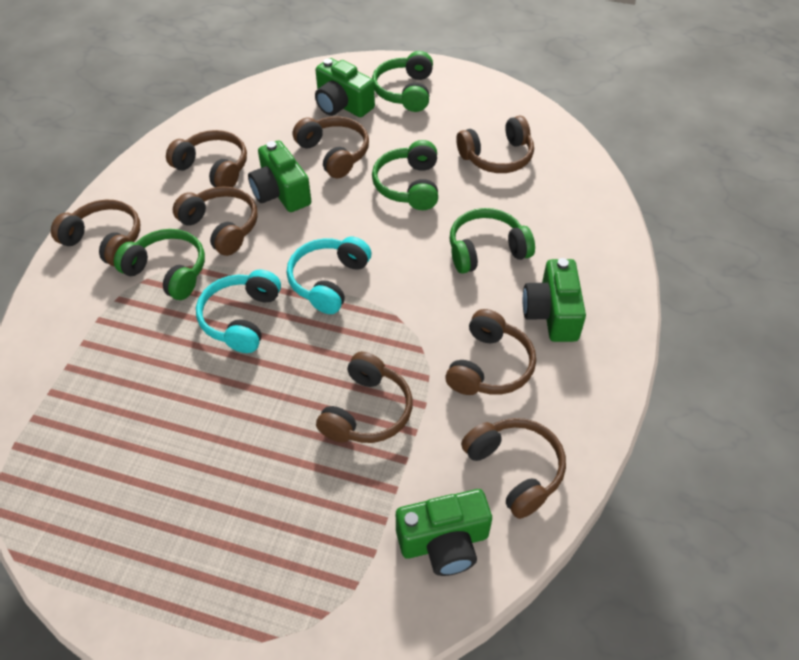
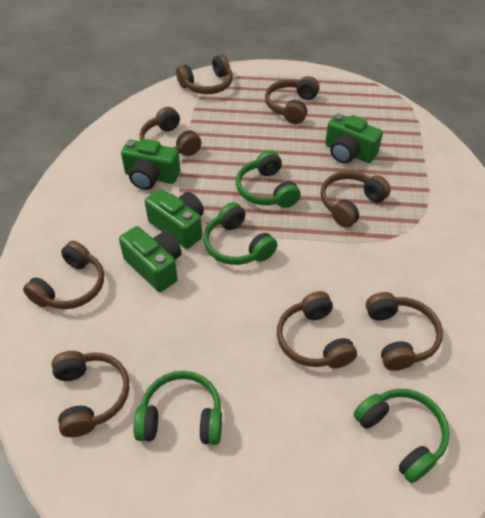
turquoise headphones: 2 -> 0

